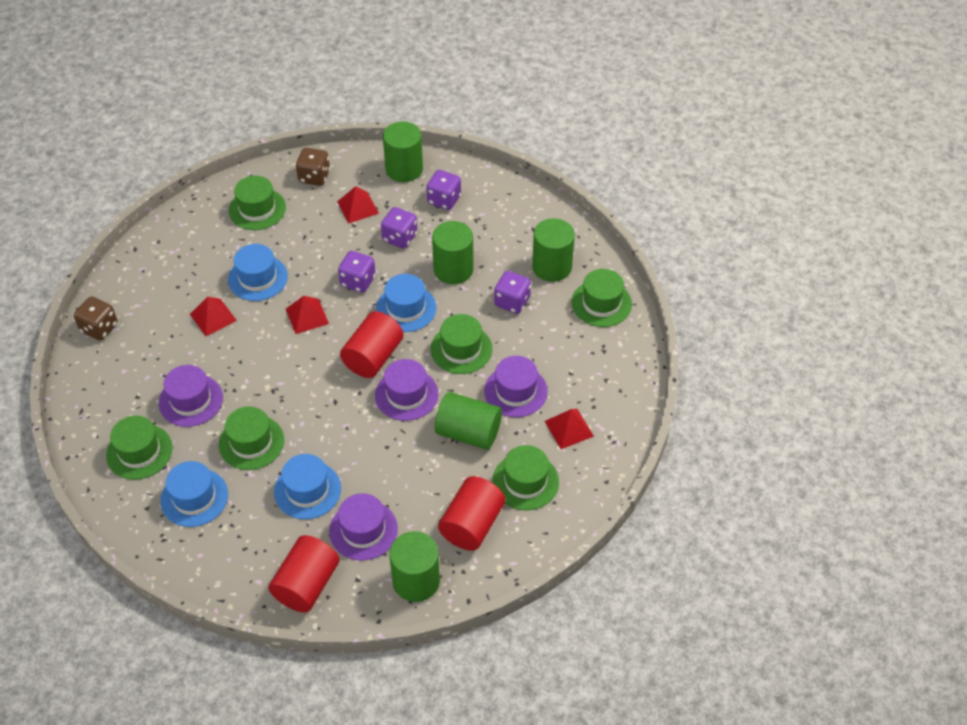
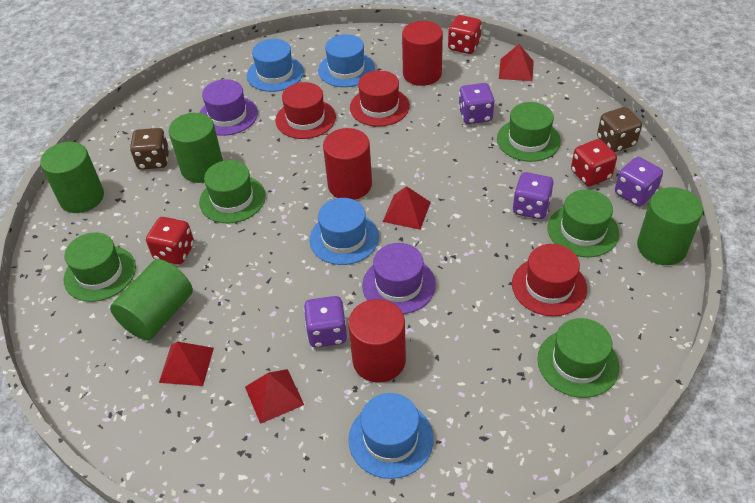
green cylinder: 5 -> 4
green hat: 6 -> 5
purple hat: 4 -> 2
red dice: 0 -> 3
red hat: 0 -> 3

